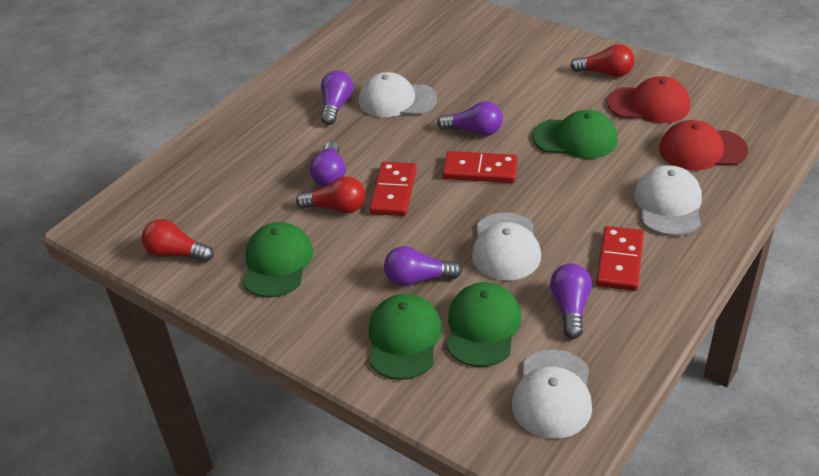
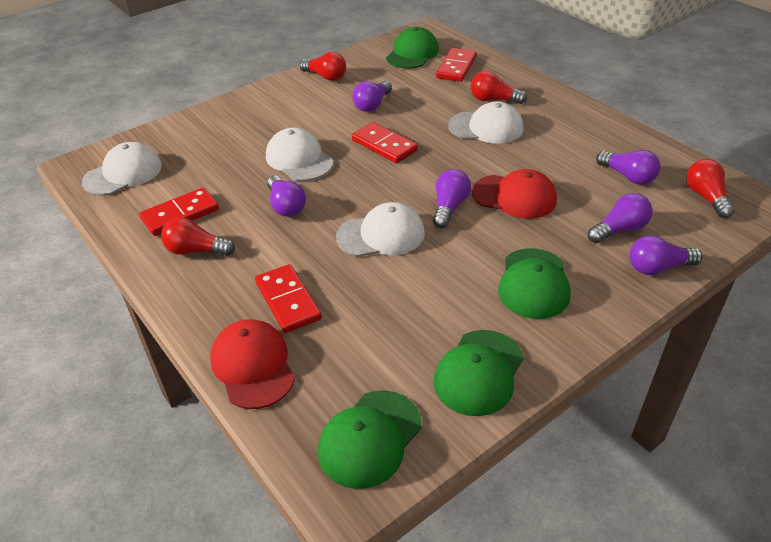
purple light bulb: 5 -> 6
red domino: 3 -> 4
red light bulb: 3 -> 4

